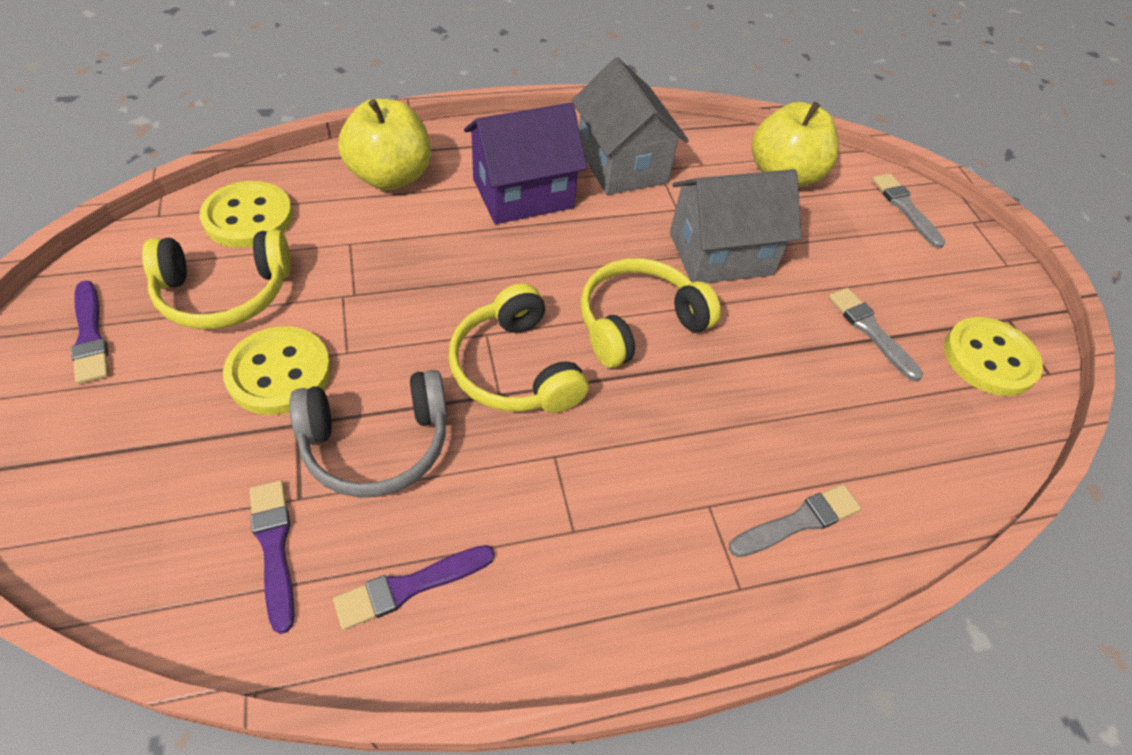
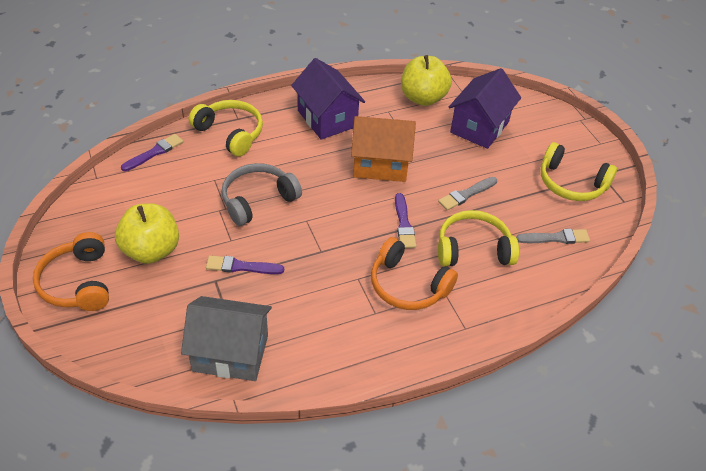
grey brush: 3 -> 2
grey house: 2 -> 1
orange headphones: 0 -> 2
orange house: 0 -> 1
purple house: 1 -> 2
yellow button: 3 -> 0

